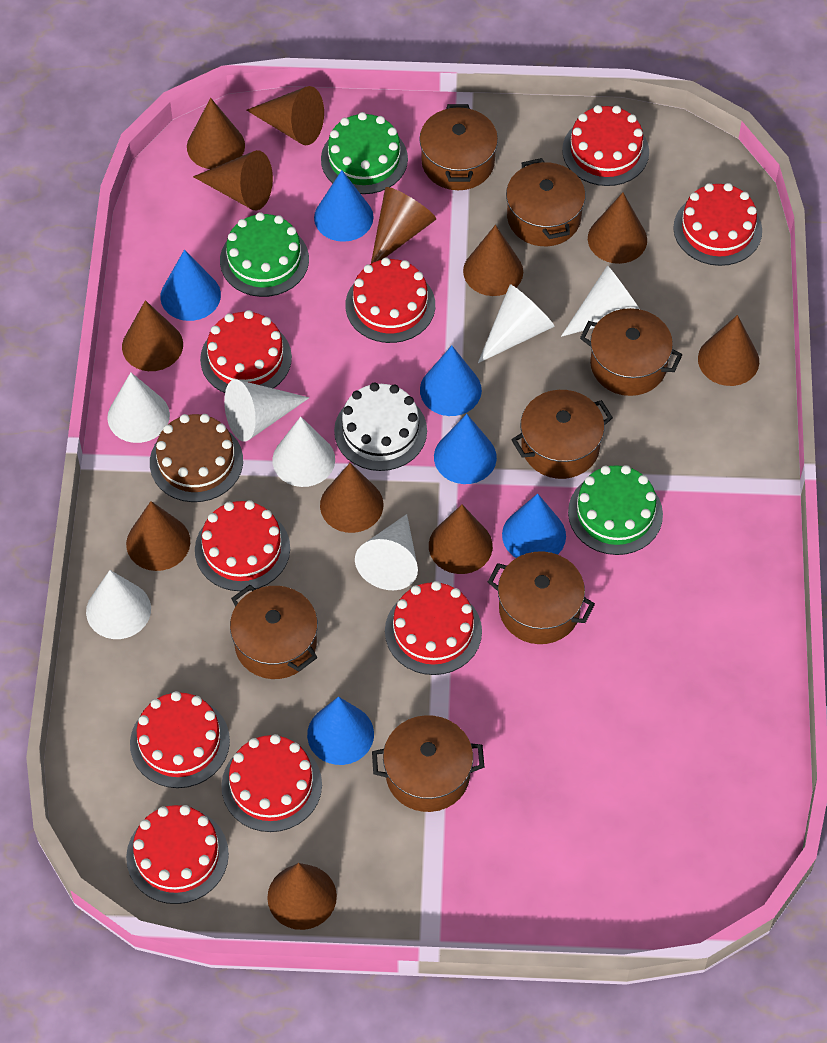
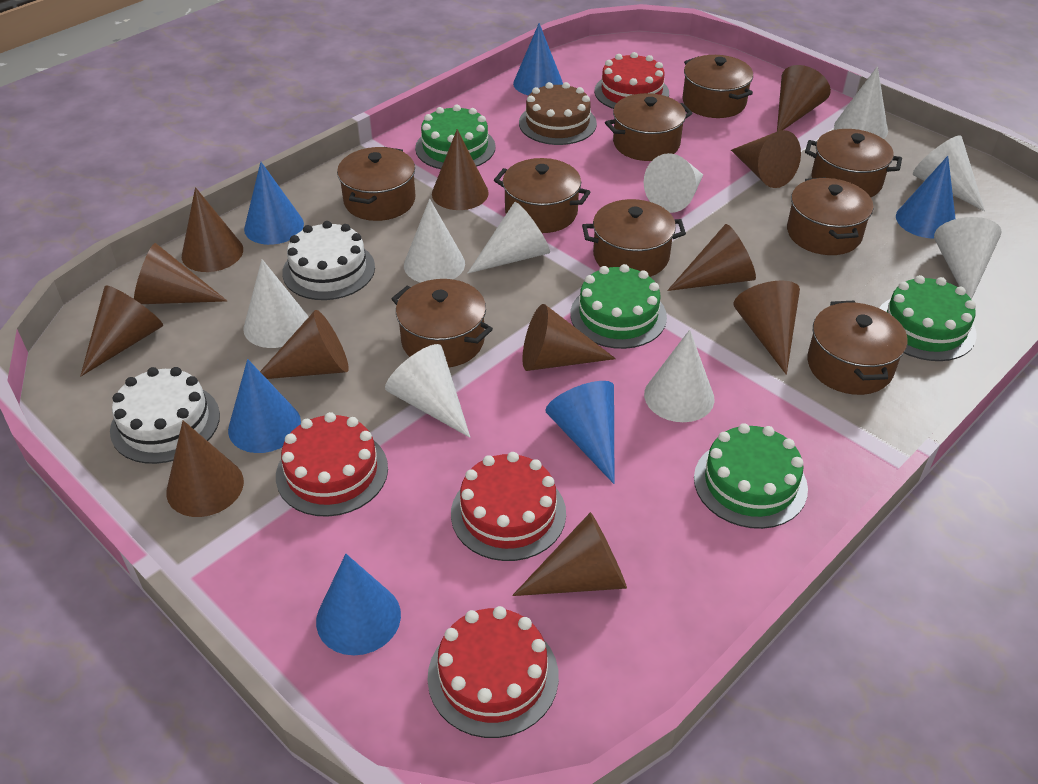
brown pot: 7 -> 9
green cake: 3 -> 4
red cake: 9 -> 4
white cake: 1 -> 2
white cone: 7 -> 9

